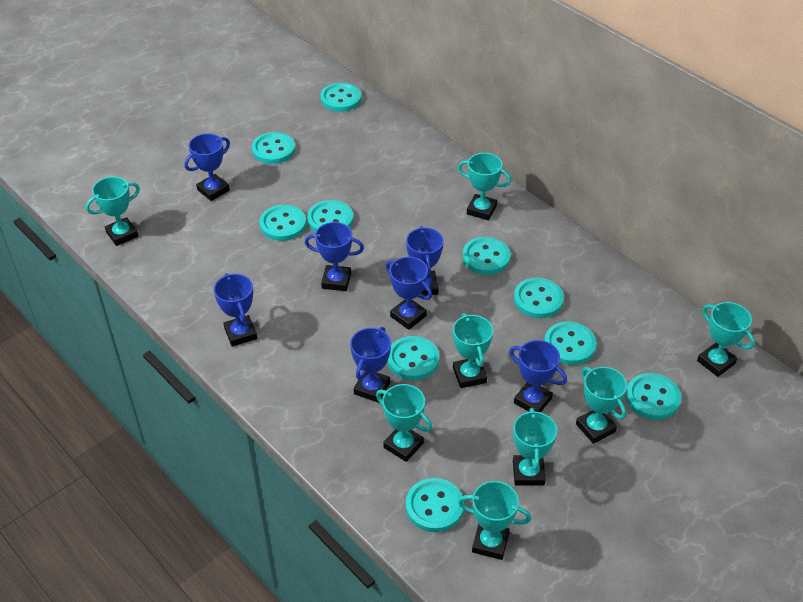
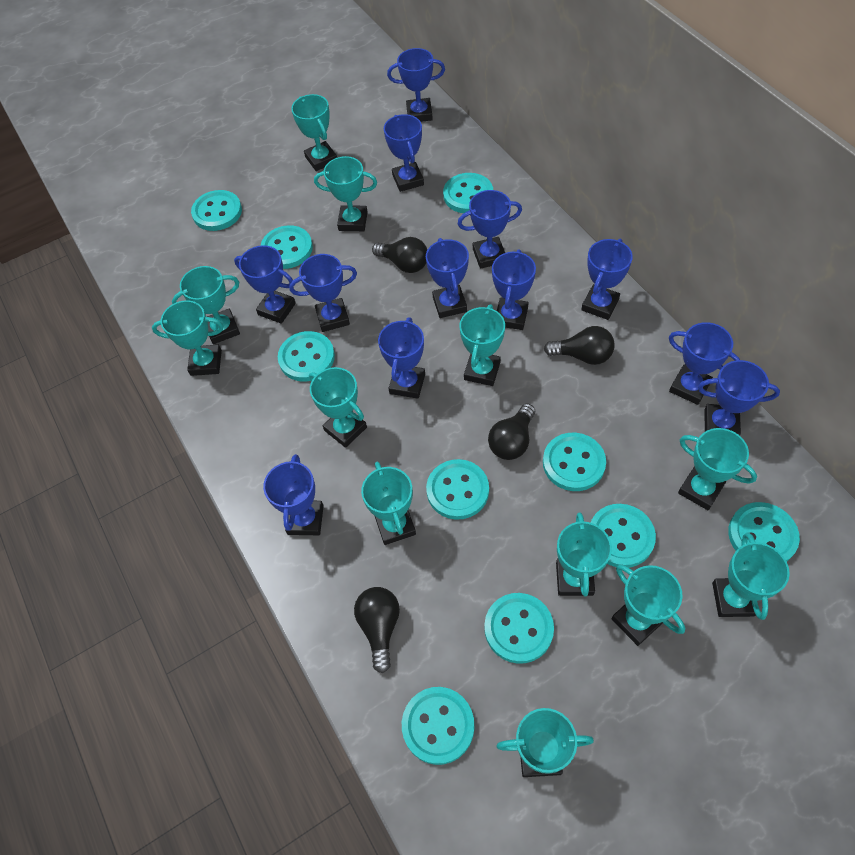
black light bulb: 0 -> 4
blue trophy: 7 -> 12
turquoise trophy: 8 -> 12

